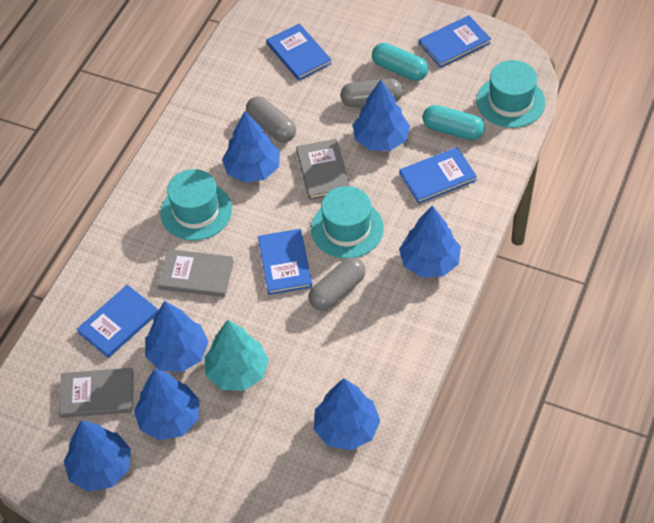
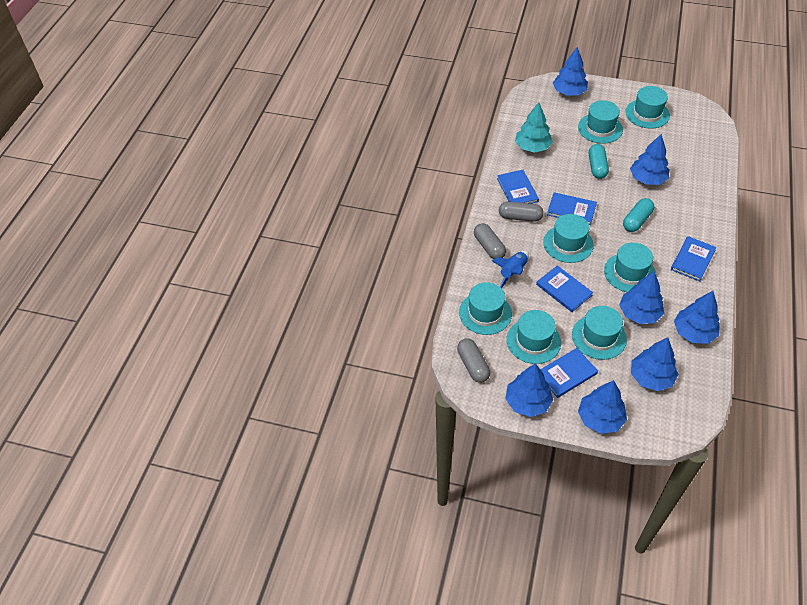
blue rocket: 0 -> 1
grey book: 3 -> 0
turquoise hat: 3 -> 7

